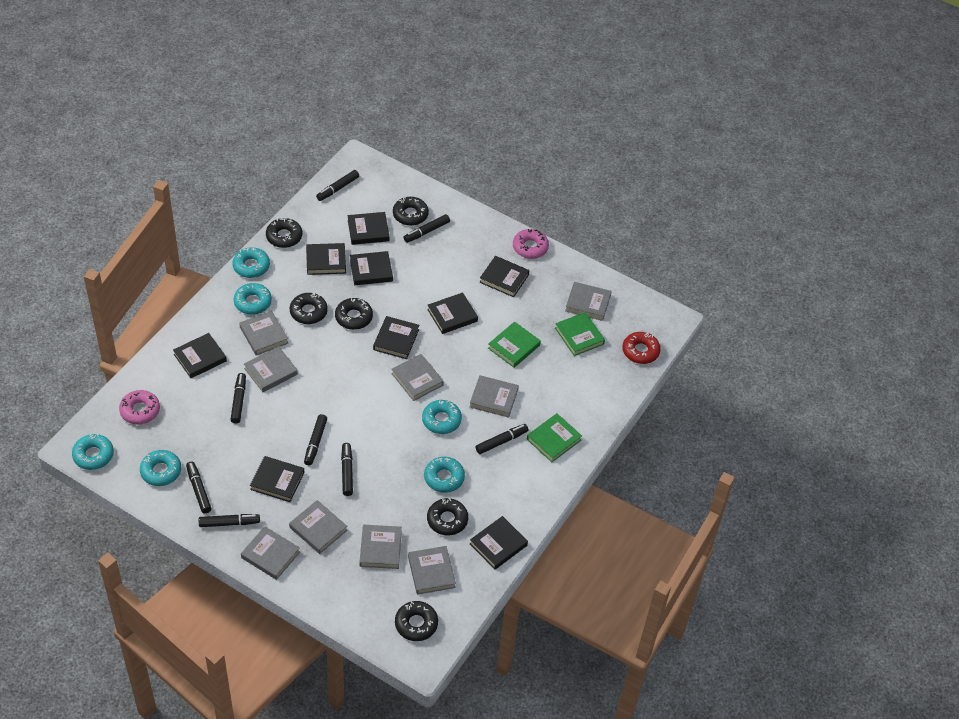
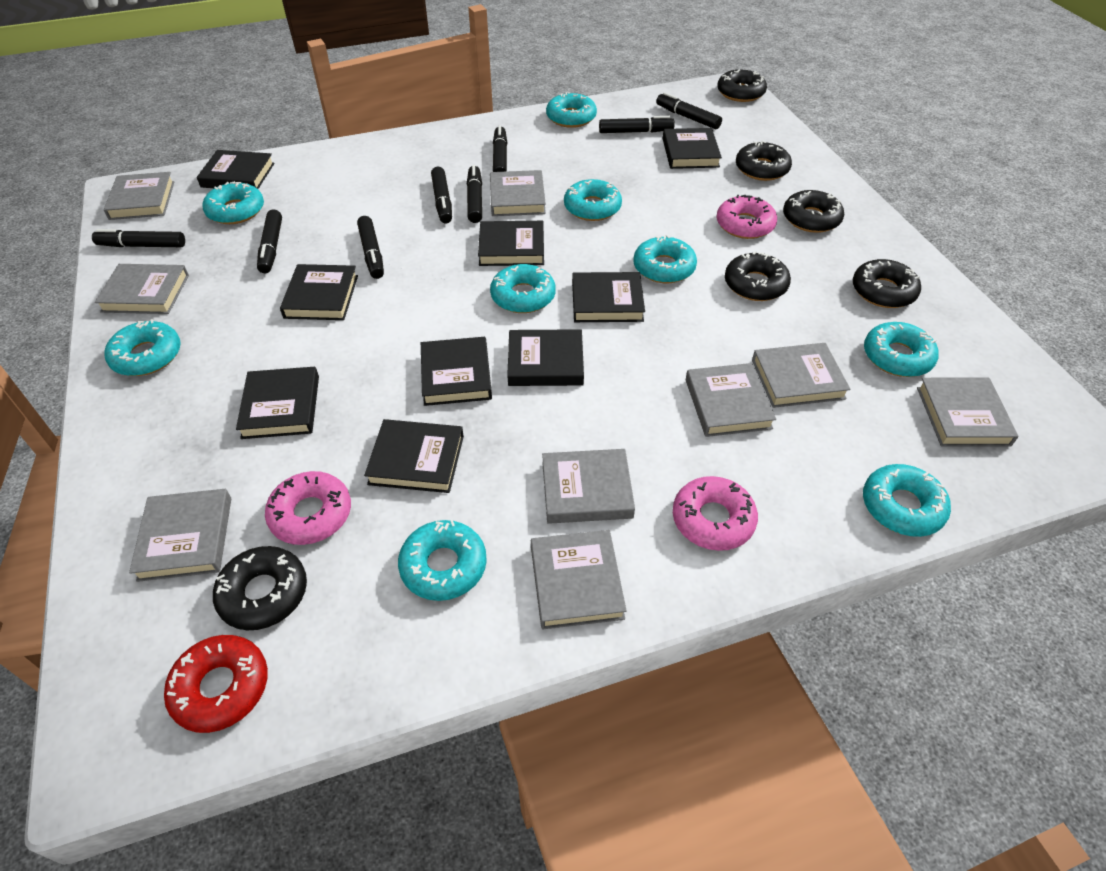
green book: 3 -> 0
pink donut: 2 -> 3
turquoise donut: 6 -> 9

